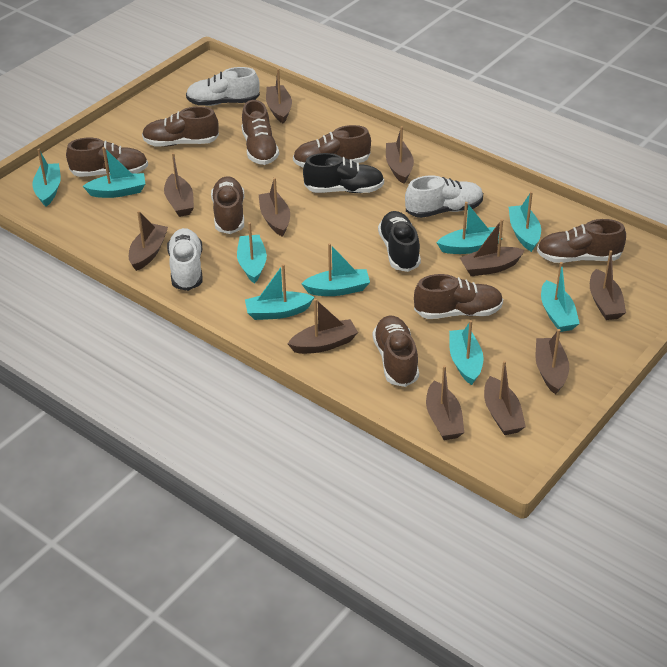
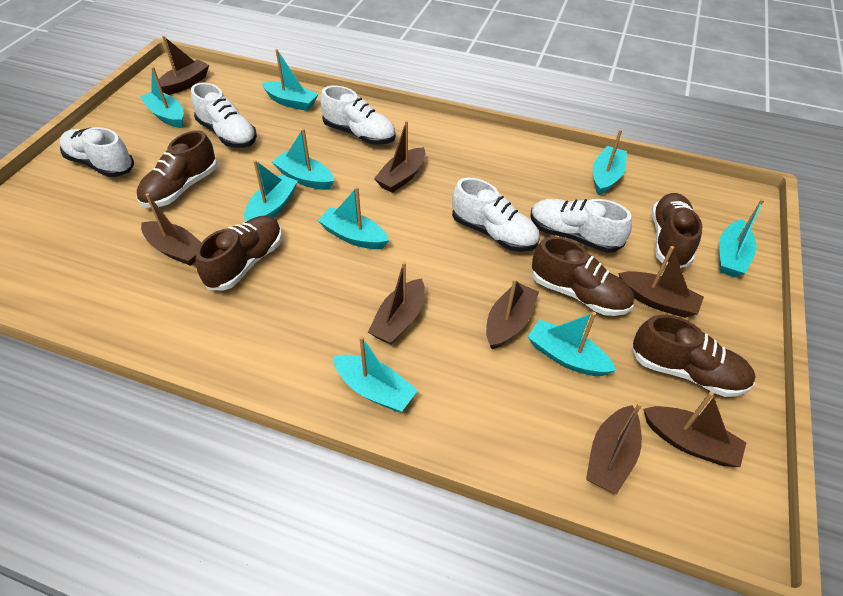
black shoe: 2 -> 0
brown boat: 11 -> 8
brown shoe: 8 -> 5
white shoe: 3 -> 5

